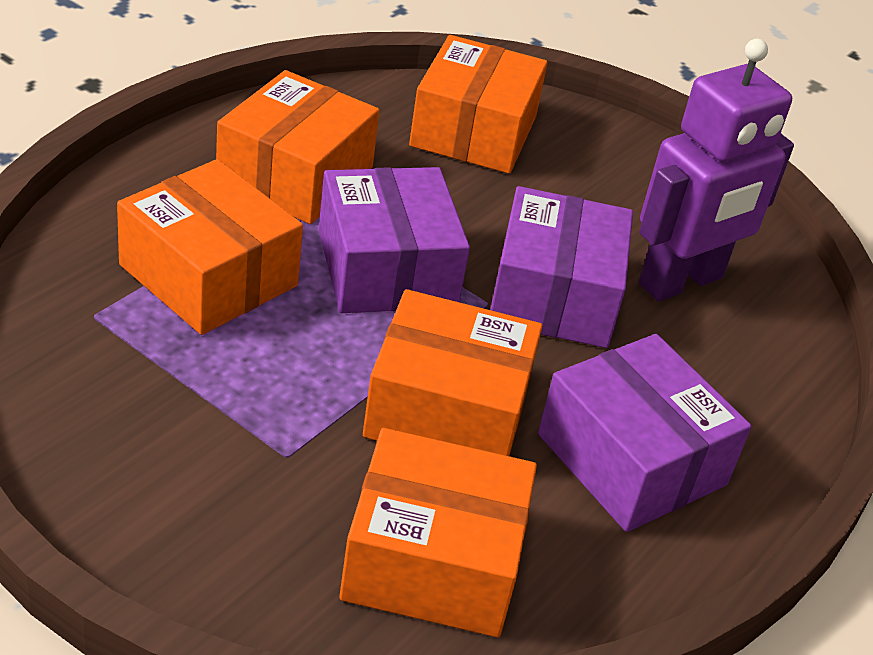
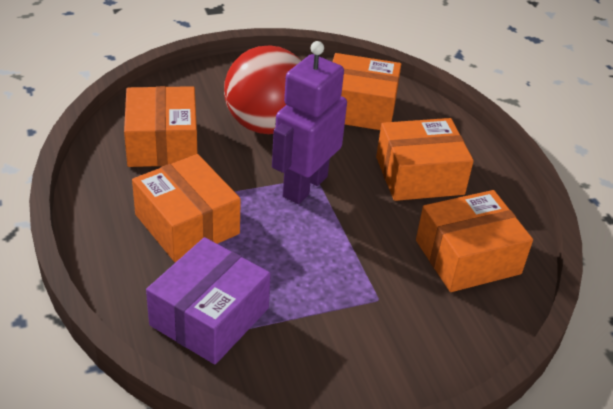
purple box: 3 -> 1
red ball: 0 -> 1

